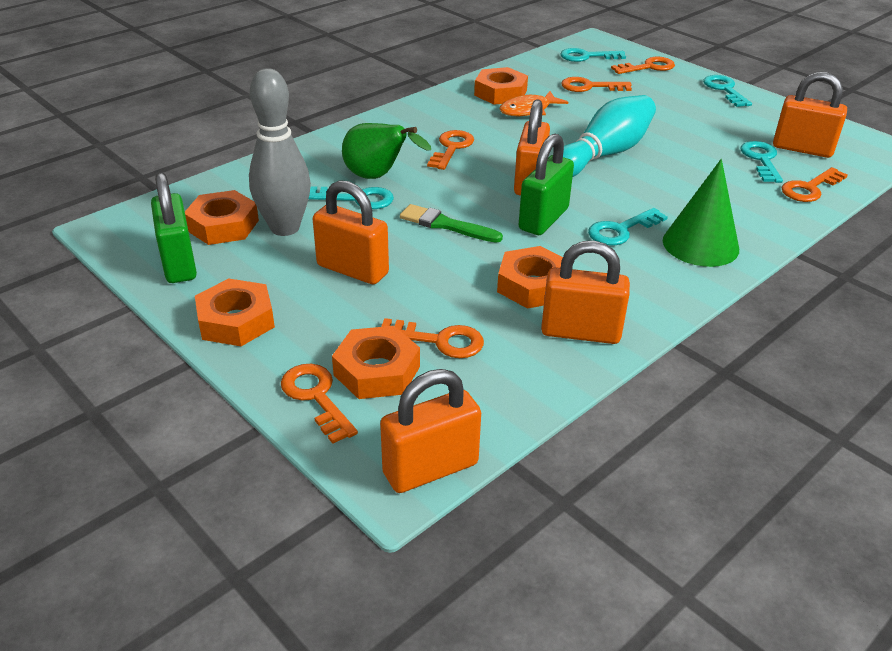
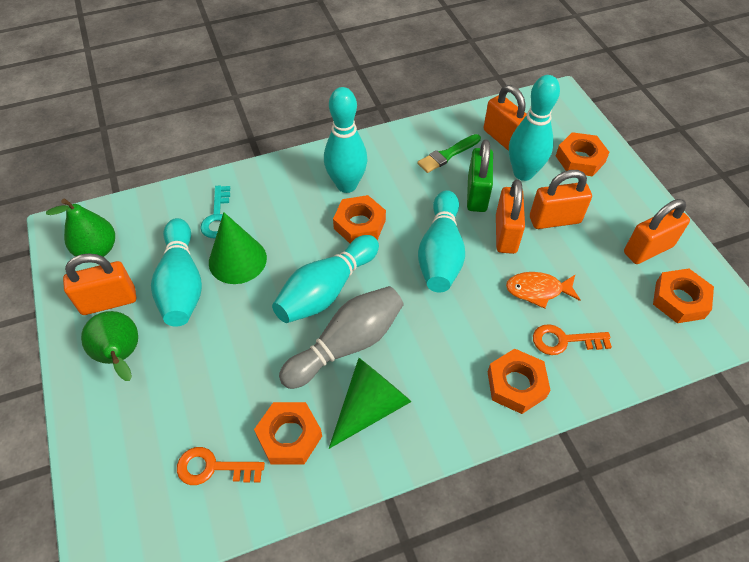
green cone: 1 -> 2
green padlock: 2 -> 1
green pear: 1 -> 2
orange key: 6 -> 2
turquoise bowling pin: 1 -> 5
turquoise key: 5 -> 1

